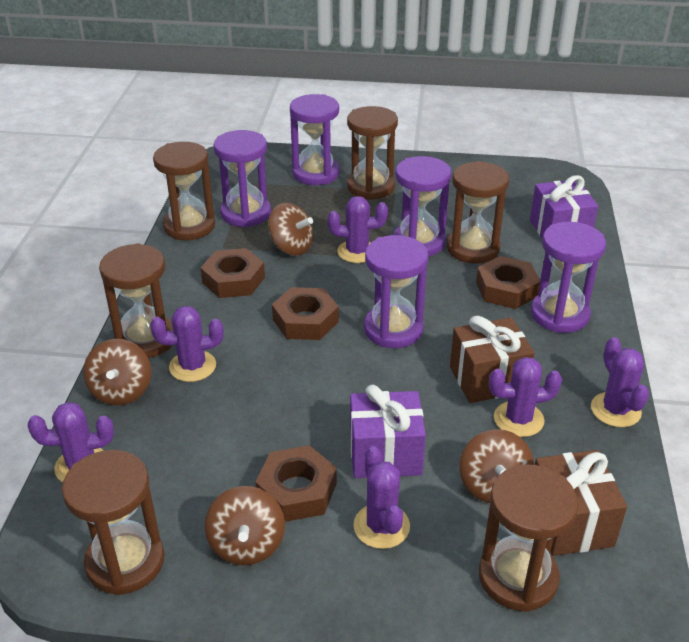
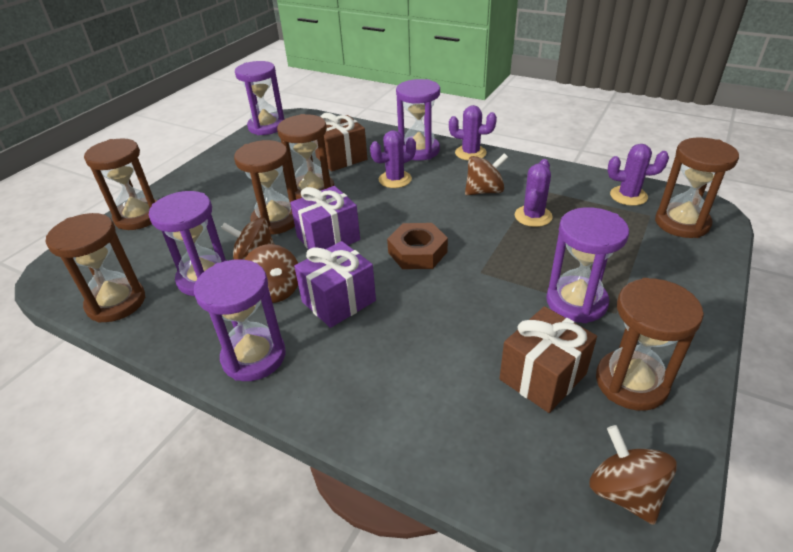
brown nut: 4 -> 1
purple cactus: 6 -> 4

